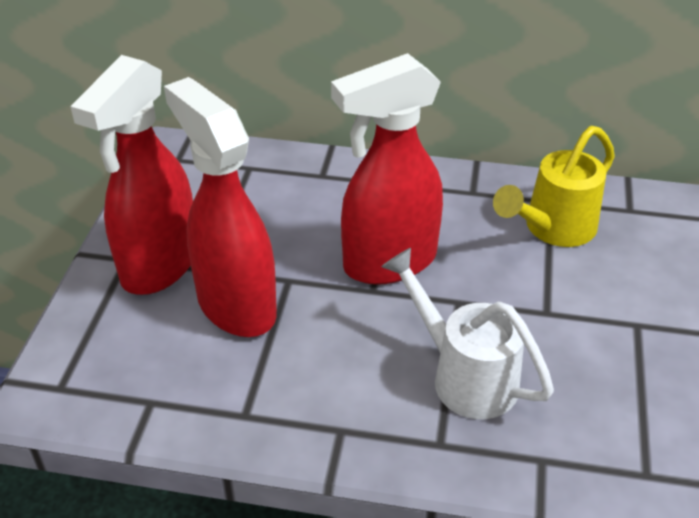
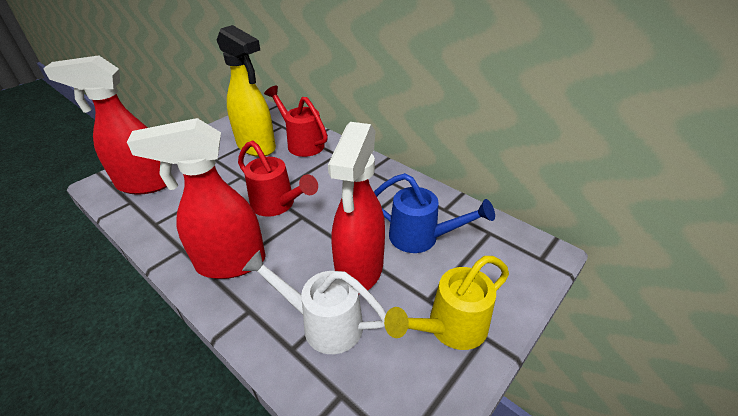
blue watering can: 0 -> 1
red watering can: 0 -> 2
yellow spray bottle: 0 -> 1

